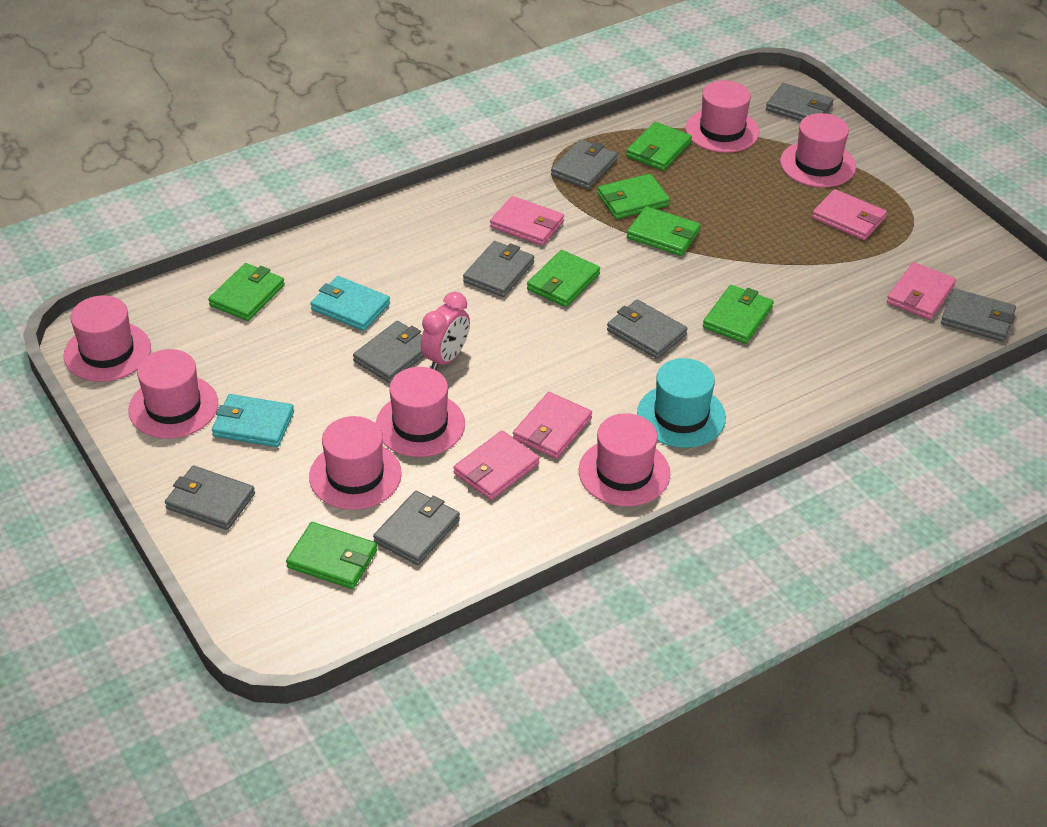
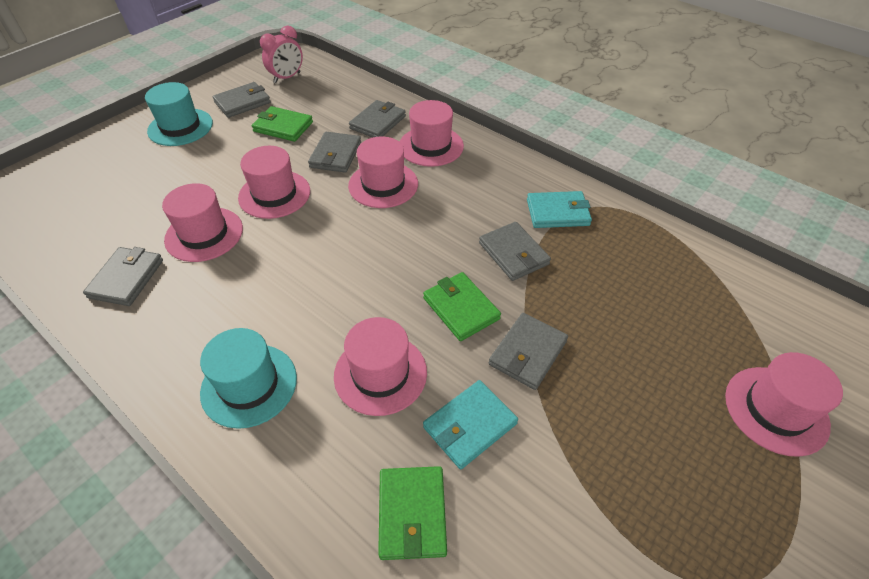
green wallet: 7 -> 3
grey wallet: 8 -> 6
pink hat: 7 -> 6
pink wallet: 5 -> 0
turquoise hat: 1 -> 2

